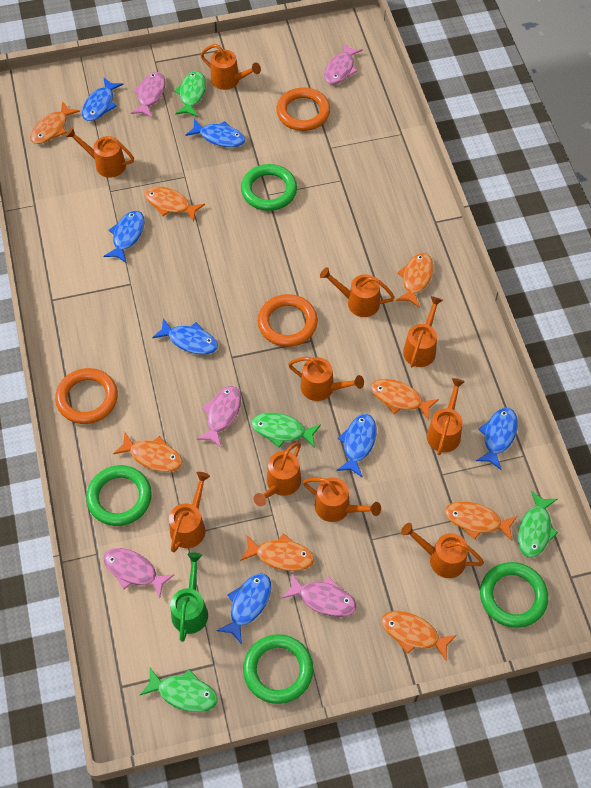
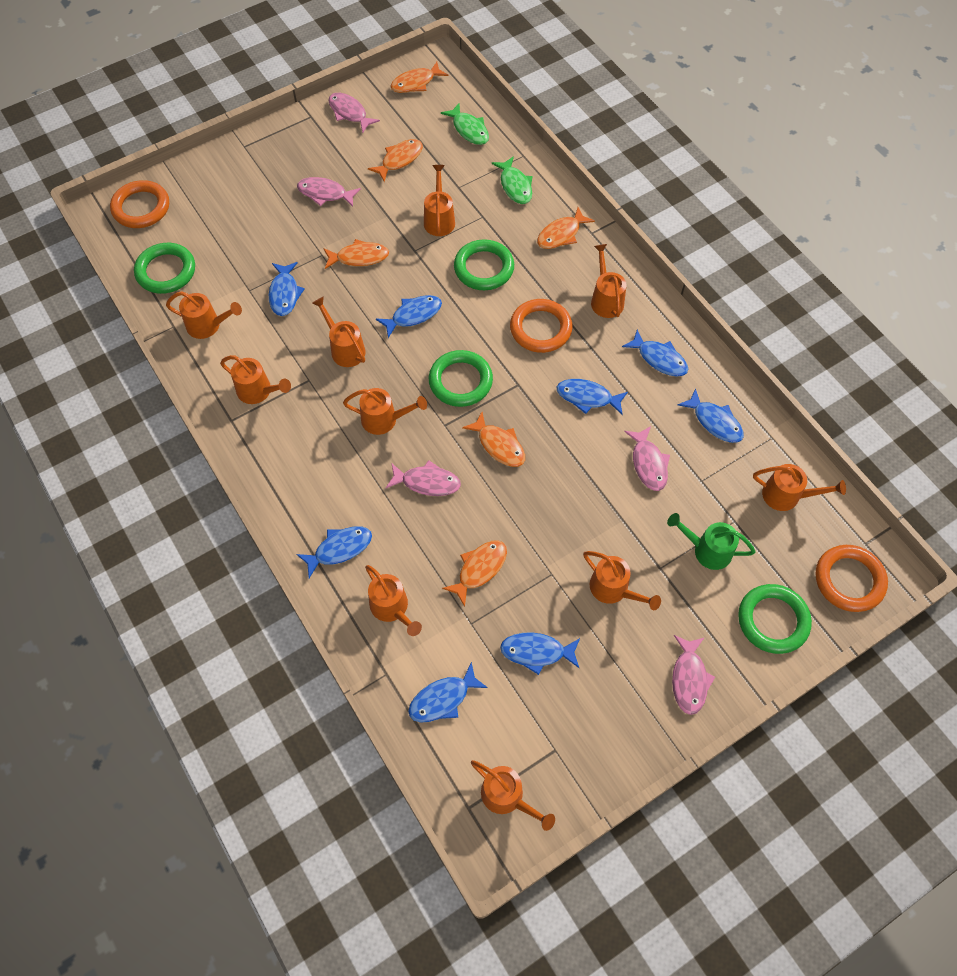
blue fish: 7 -> 8
green fish: 4 -> 2
orange fish: 8 -> 6

